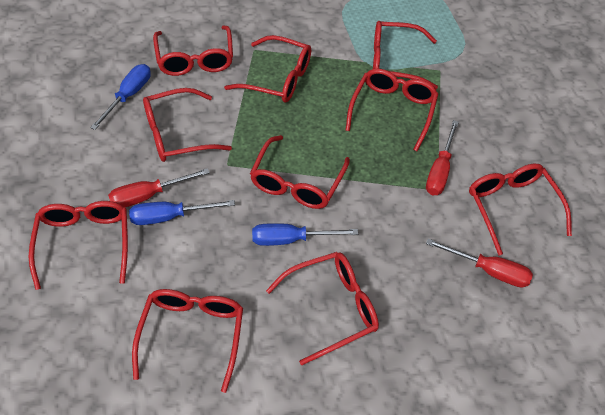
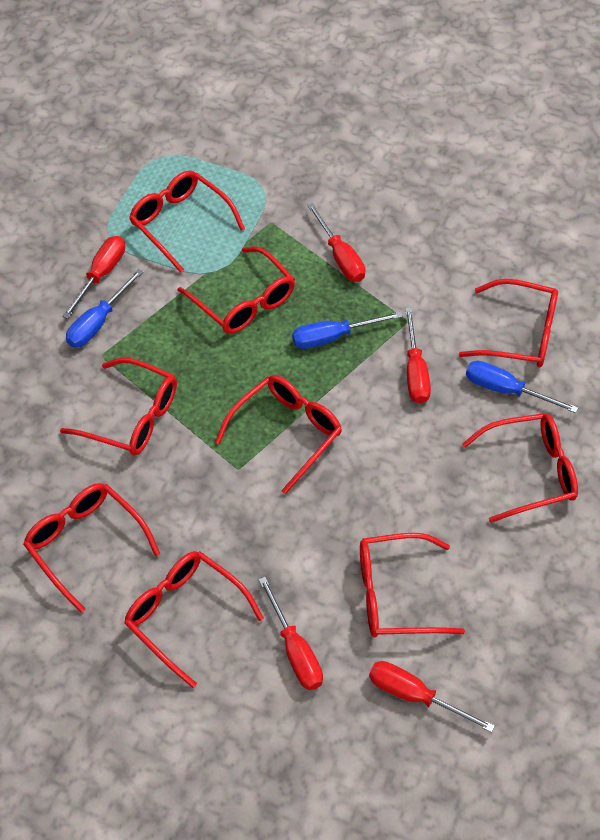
red glasses: 10 -> 9
red screwdriver: 3 -> 5

